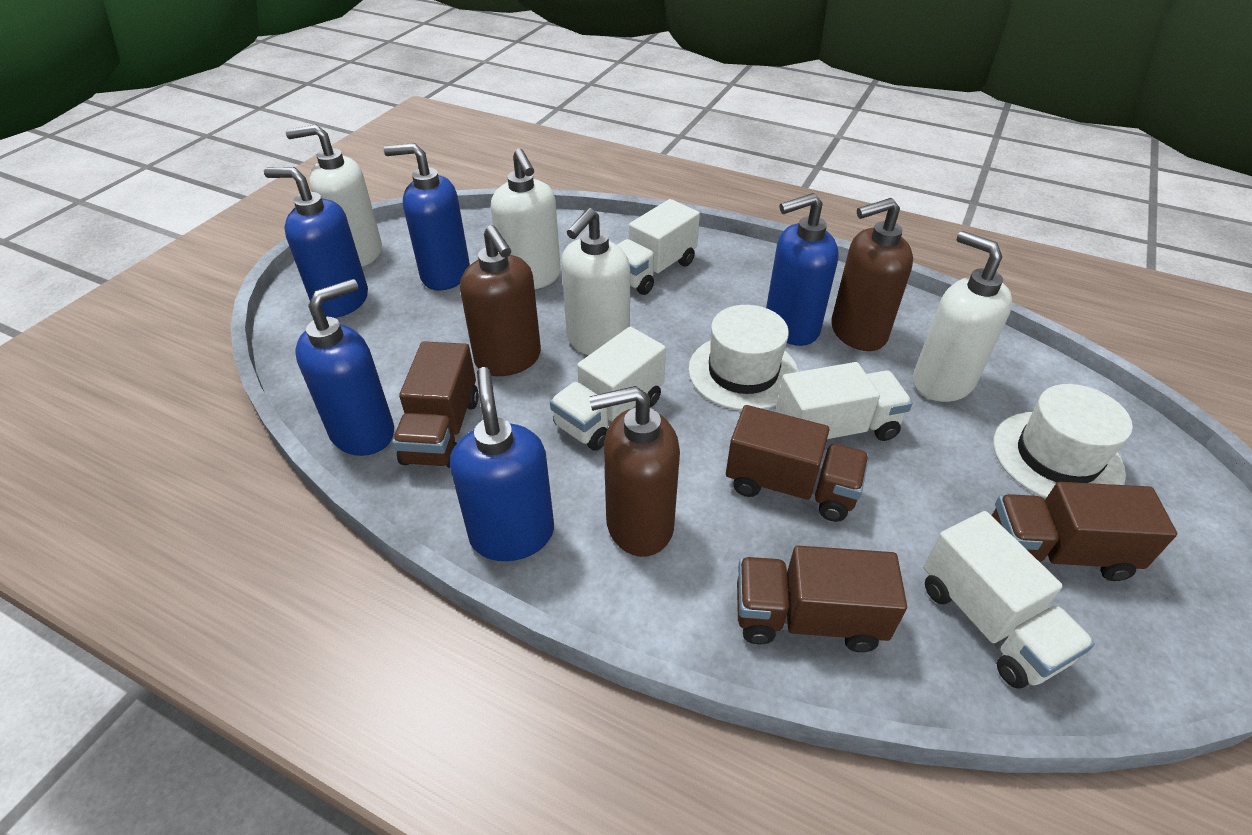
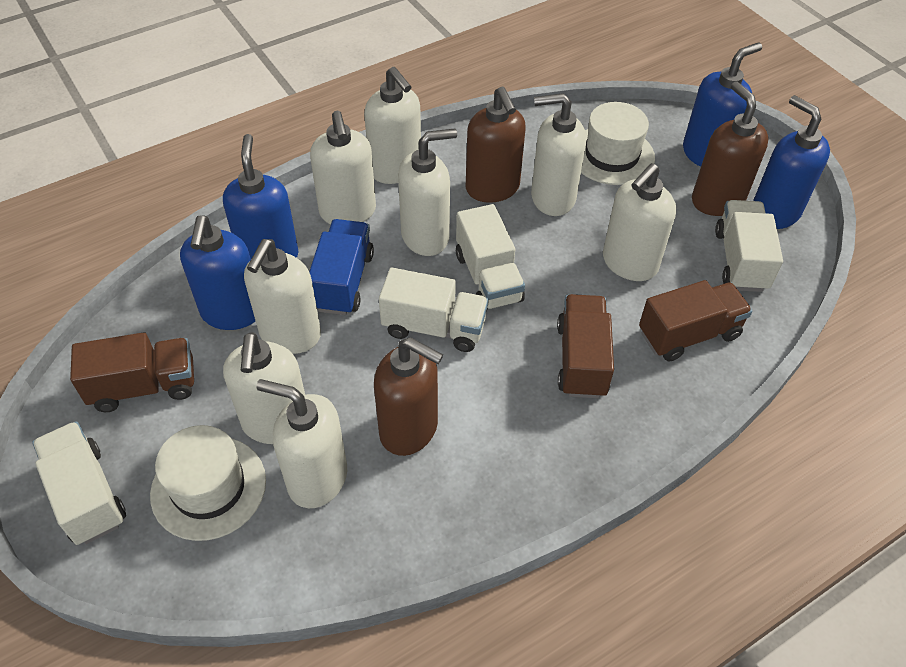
blue soap dispenser: 5 -> 4
blue truck: 0 -> 1
brown truck: 4 -> 3
white soap dispenser: 4 -> 8

